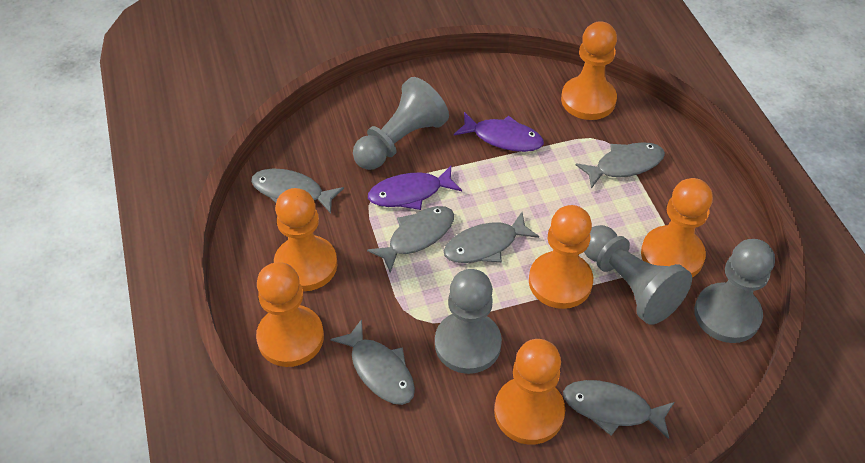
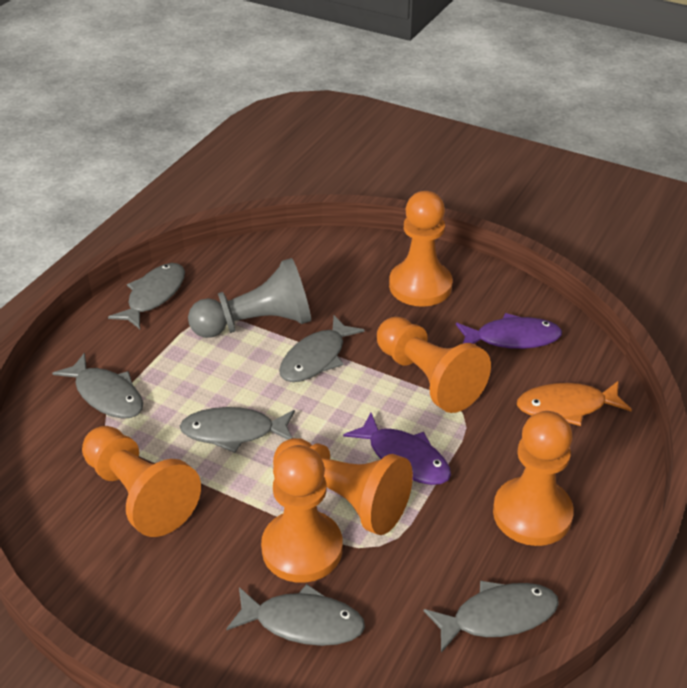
grey pawn: 4 -> 1
orange fish: 0 -> 1

